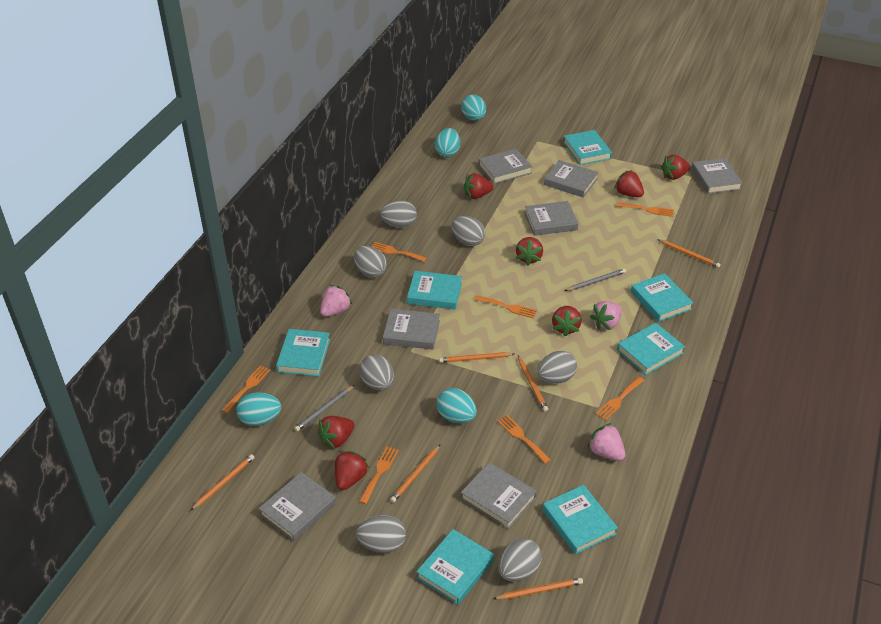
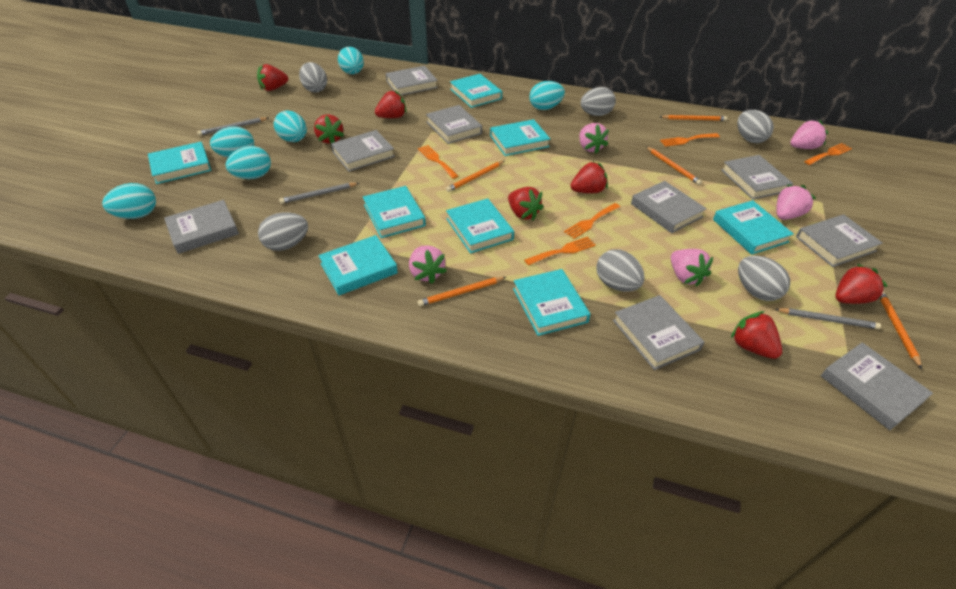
grey book: 7 -> 9
grey egg: 7 -> 6
grey pencil: 2 -> 3
orange fork: 7 -> 5
orange pencil: 6 -> 5
pink strawberry: 3 -> 5
turquoise book: 7 -> 8
turquoise egg: 4 -> 6

